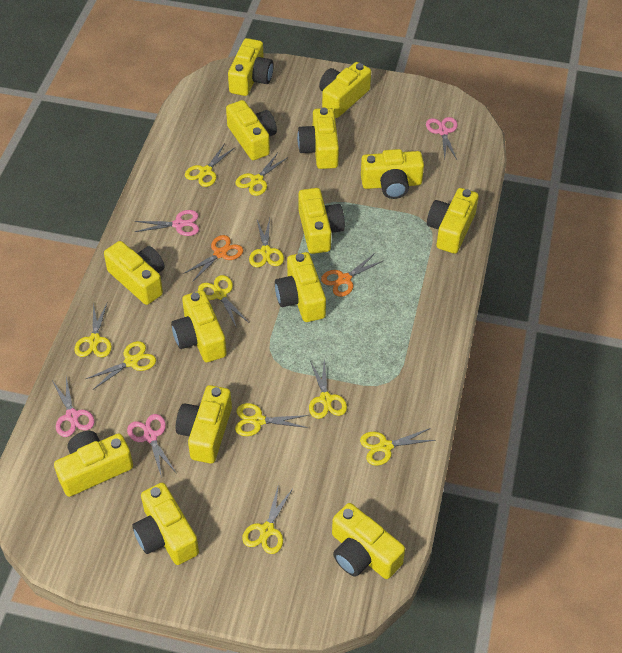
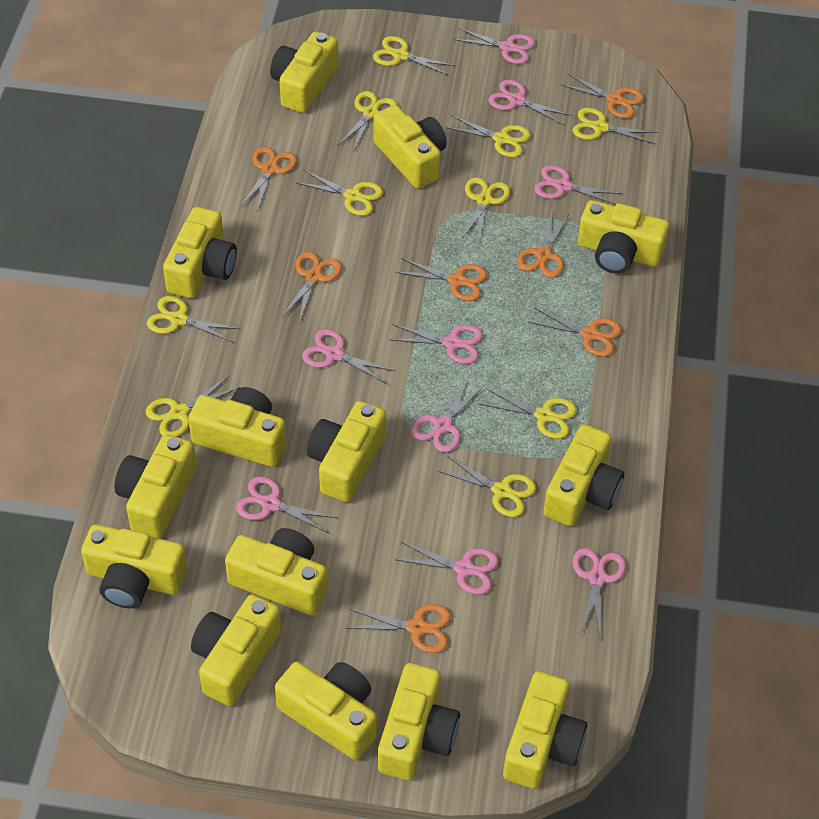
orange scissors: 2 -> 7
pink scissors: 4 -> 9

